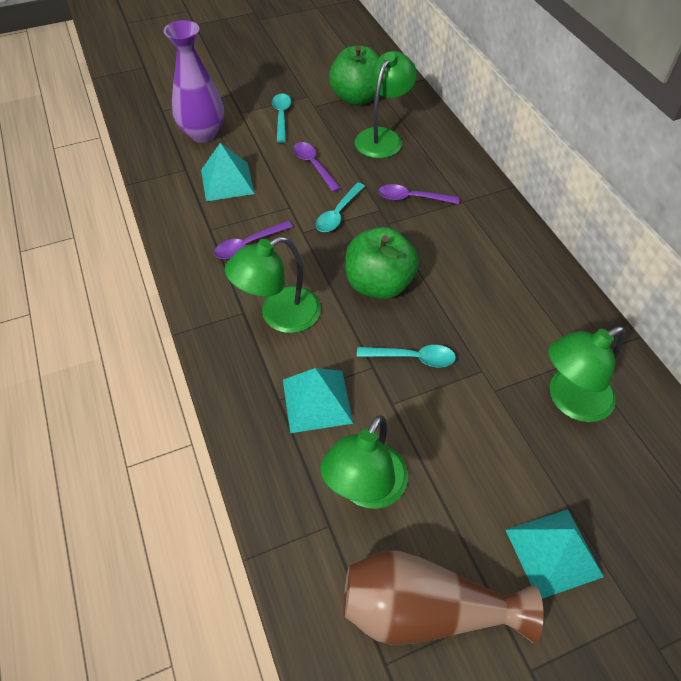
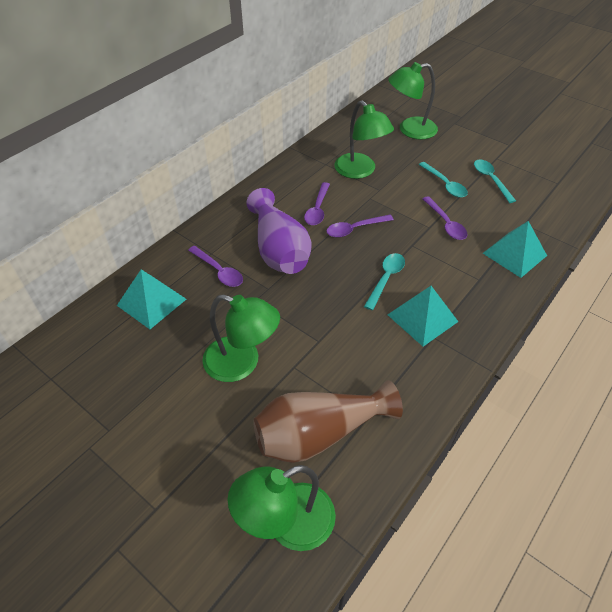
green apple: 2 -> 0
purple spoon: 3 -> 4

